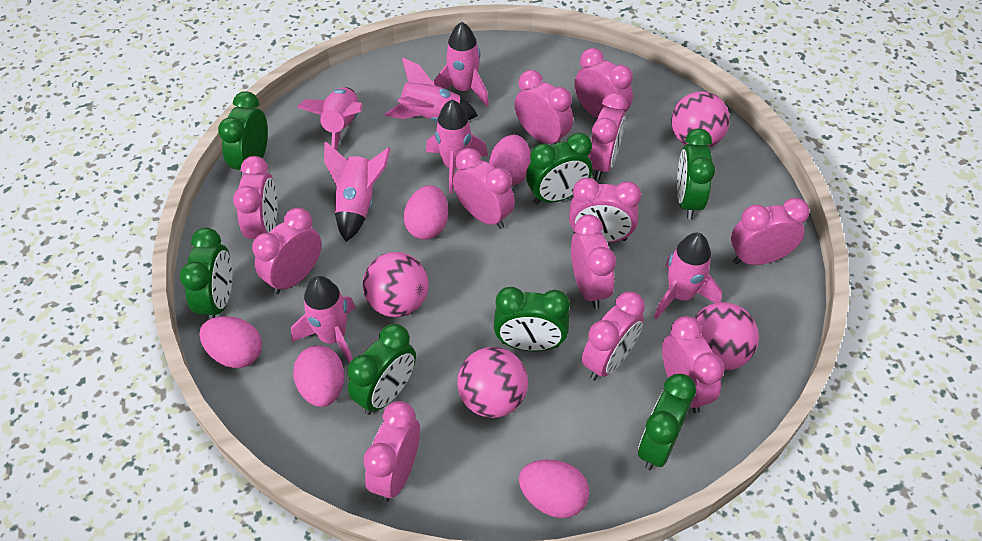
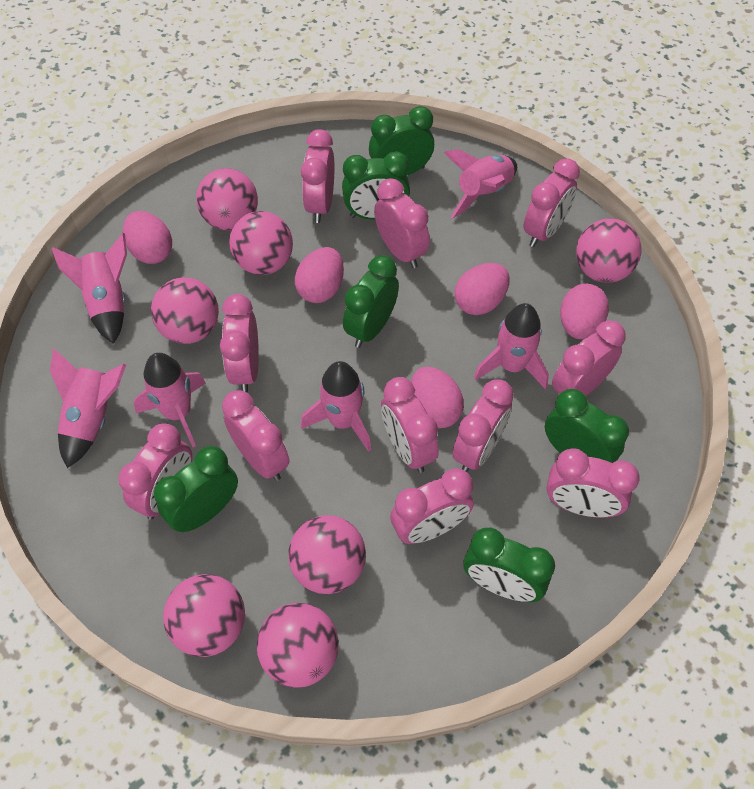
green clock: 7 -> 6
pink ball: 4 -> 7
pink clock: 12 -> 11
pink rocket: 7 -> 6

